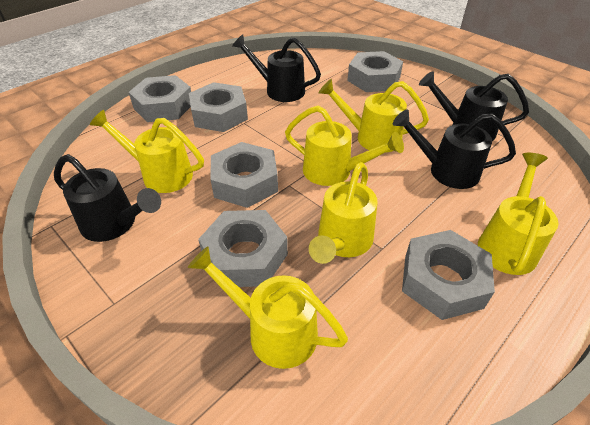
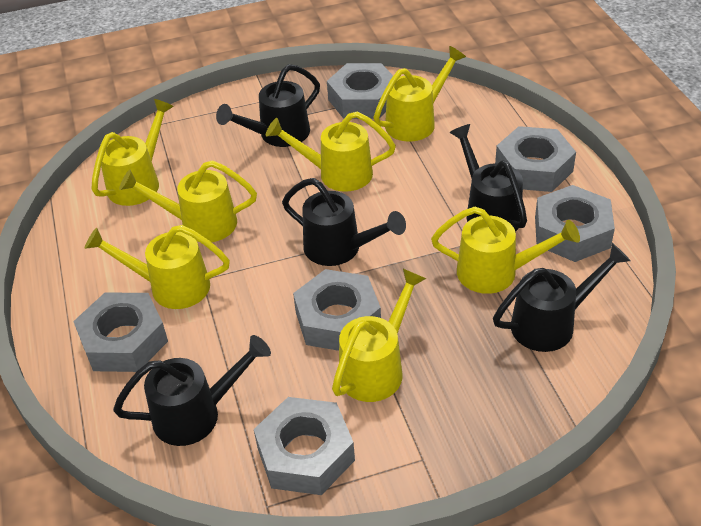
black watering can: 4 -> 5
yellow watering can: 6 -> 7

